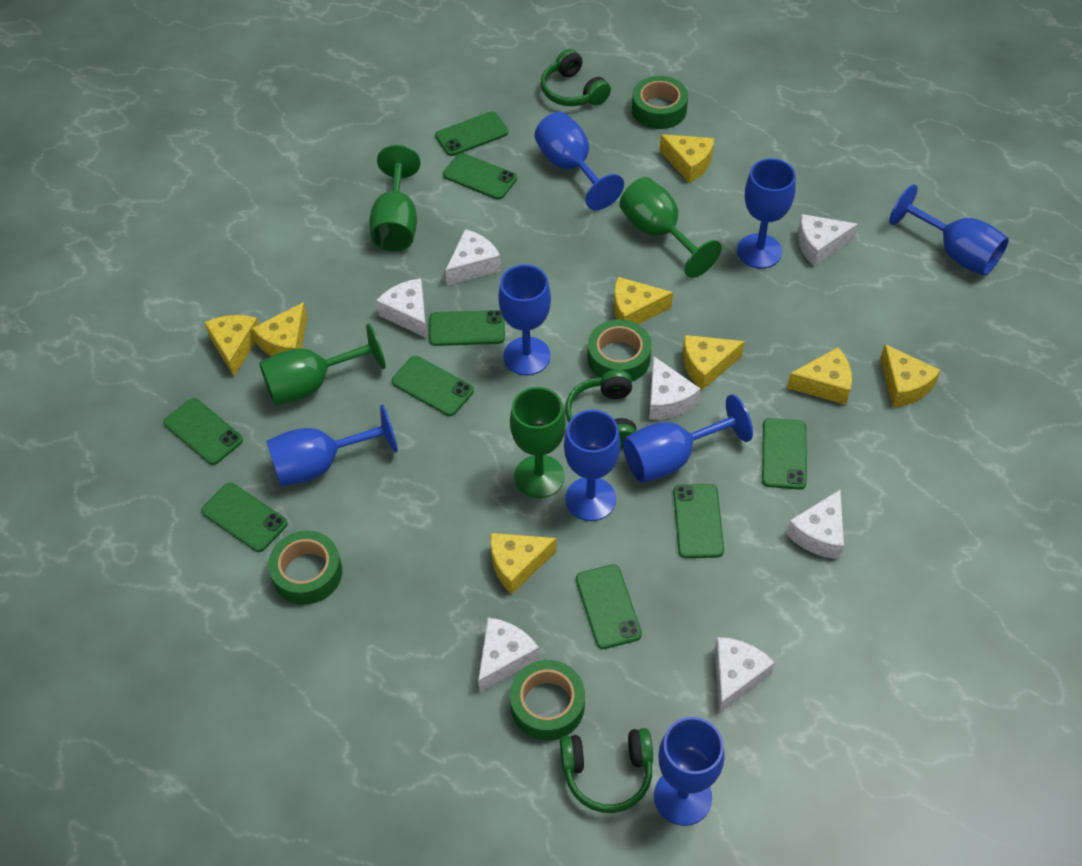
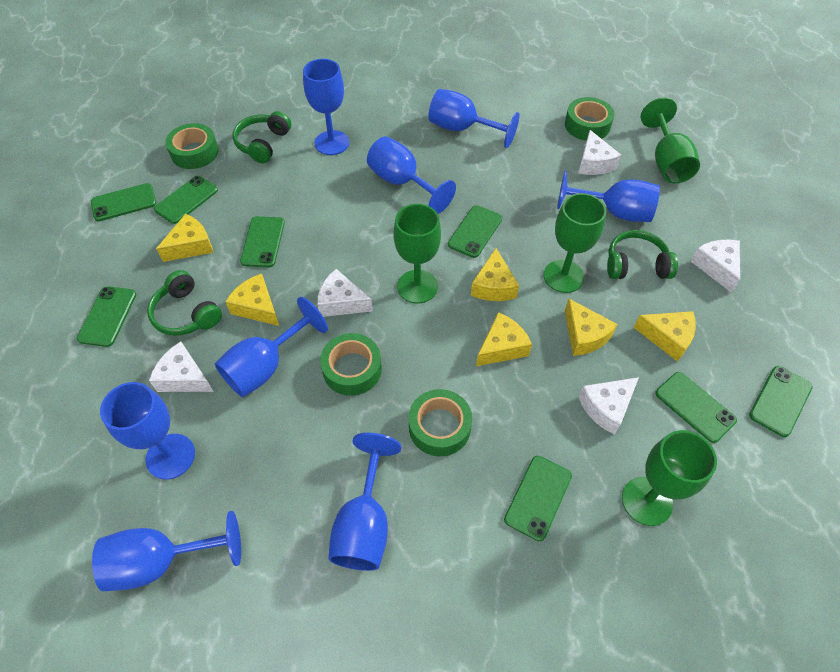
green phone: 9 -> 8
white cheese: 7 -> 5
yellow cheese: 8 -> 6

